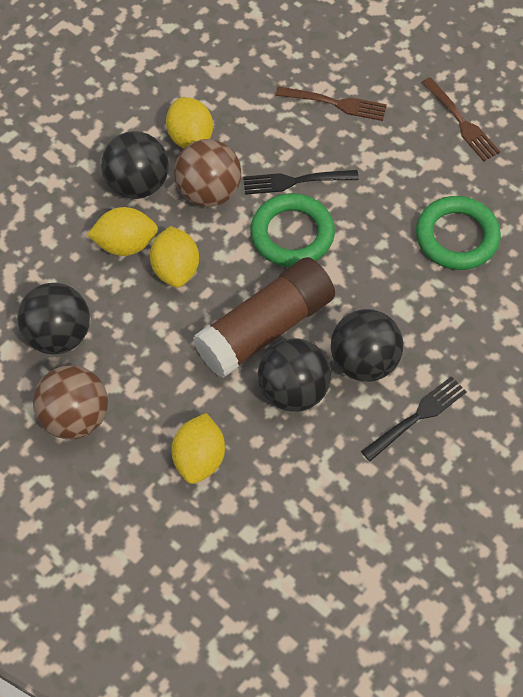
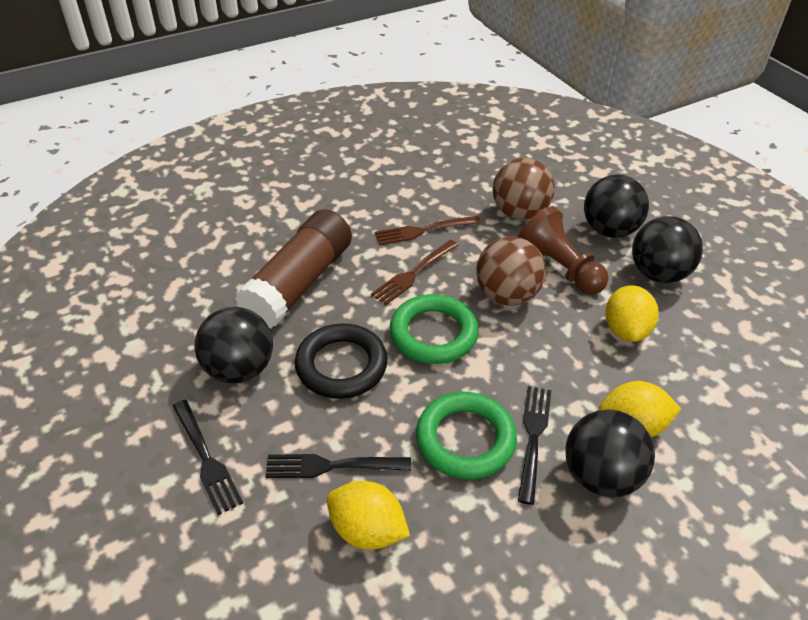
black fork: 2 -> 3
black ring: 0 -> 1
brown pawn: 0 -> 1
yellow lemon: 4 -> 3

